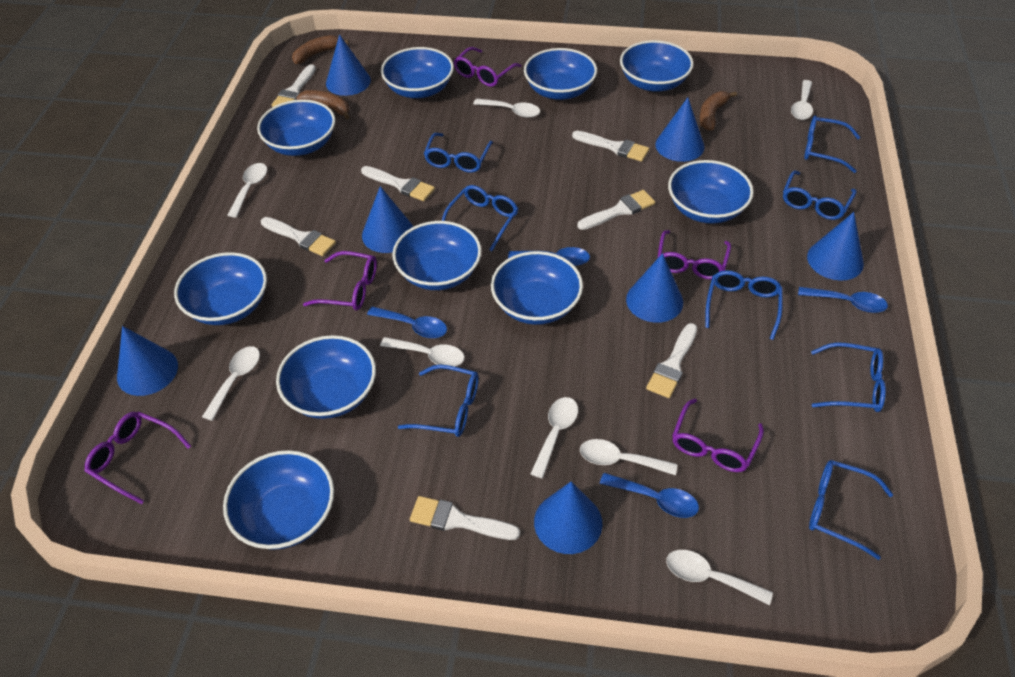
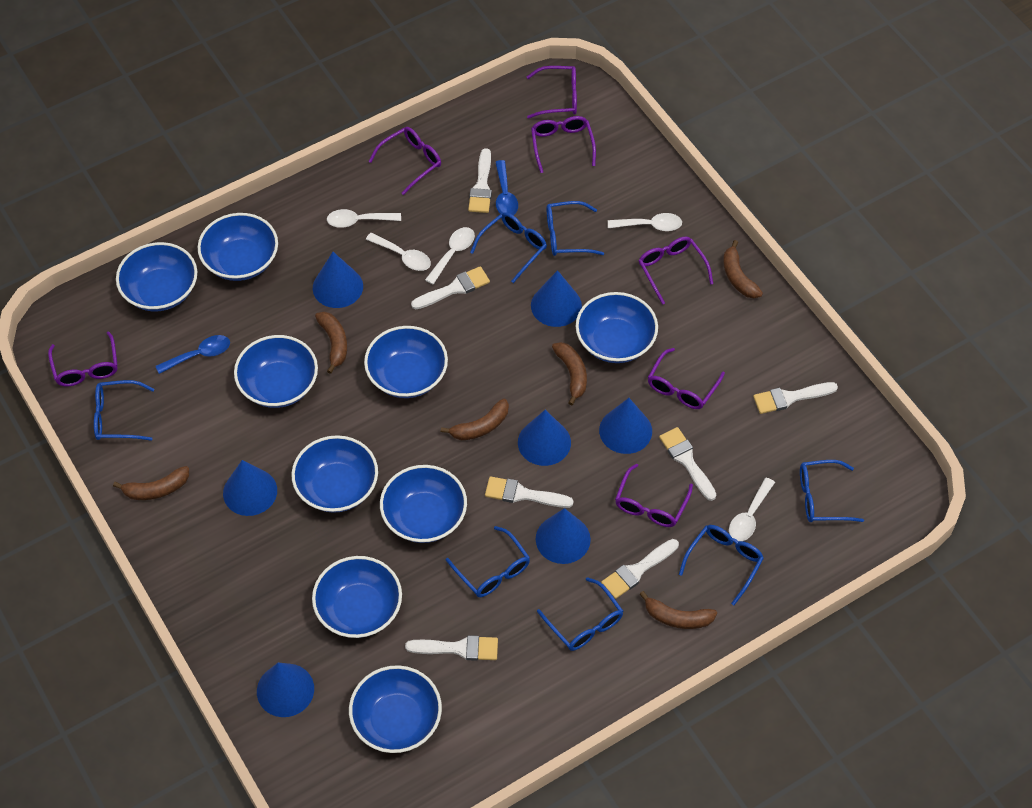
blue bowl: 10 -> 9
blue glasses: 8 -> 7
blue spoon: 4 -> 2
brown banana: 3 -> 6
purple glasses: 5 -> 7
white spoon: 8 -> 5

